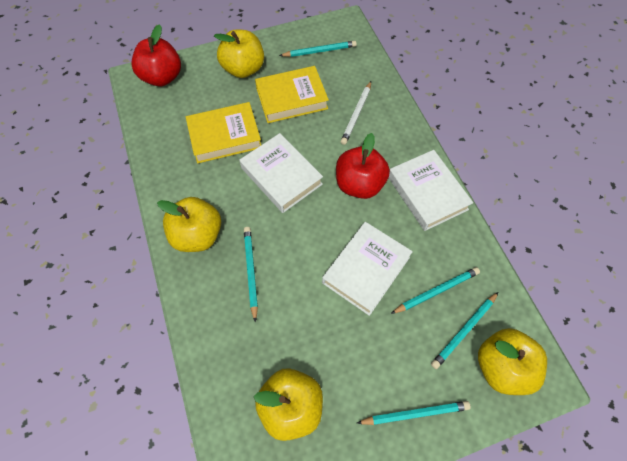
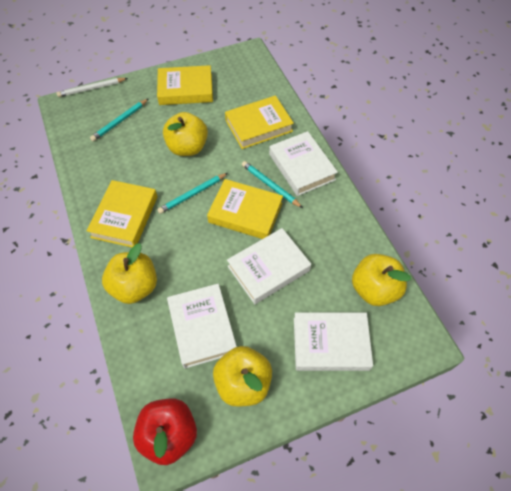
red apple: 2 -> 1
turquoise pencil: 5 -> 3
white book: 3 -> 4
yellow book: 2 -> 4

